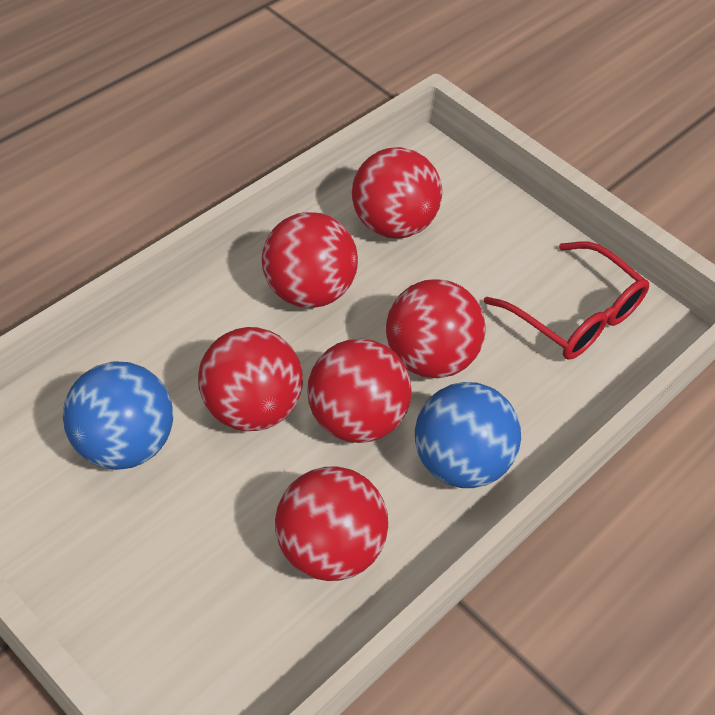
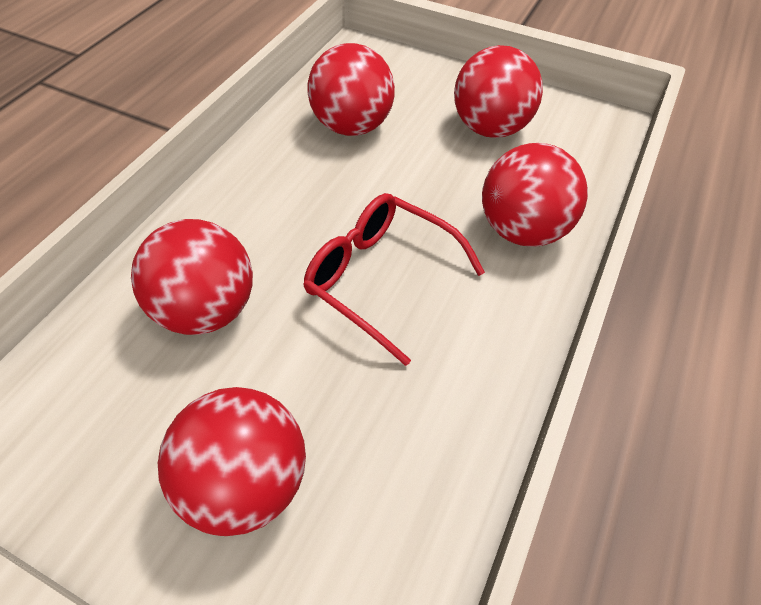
blue ball: 2 -> 0
red ball: 6 -> 5

